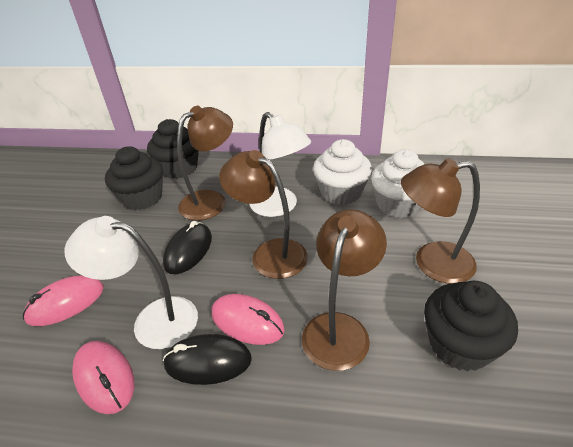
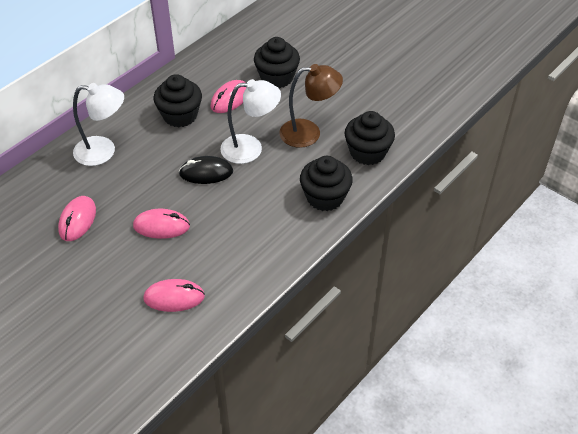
black cupcake: 3 -> 4
black mouse: 2 -> 1
brown lamp: 4 -> 1
pink mouse: 3 -> 4
white cupcake: 2 -> 0

